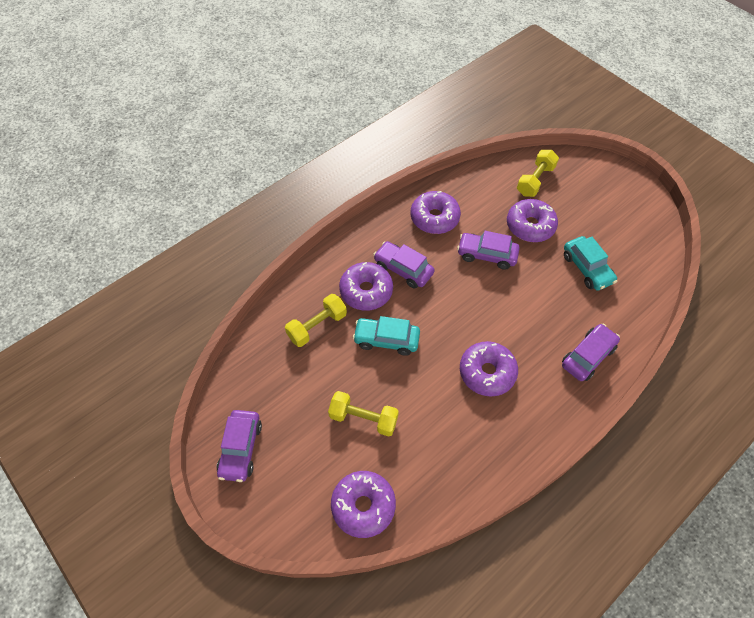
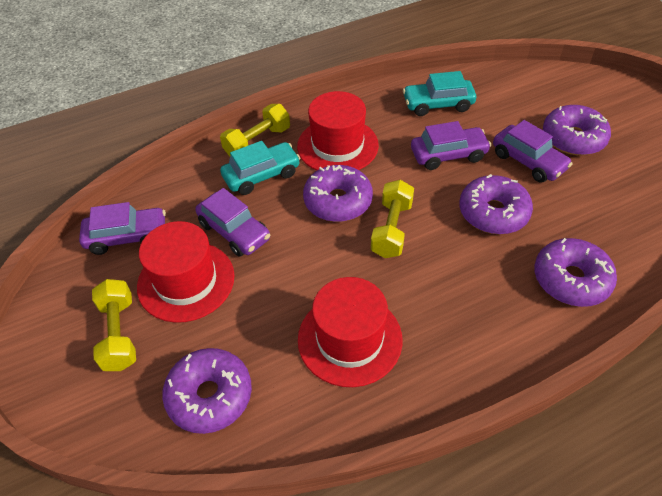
red hat: 0 -> 3

